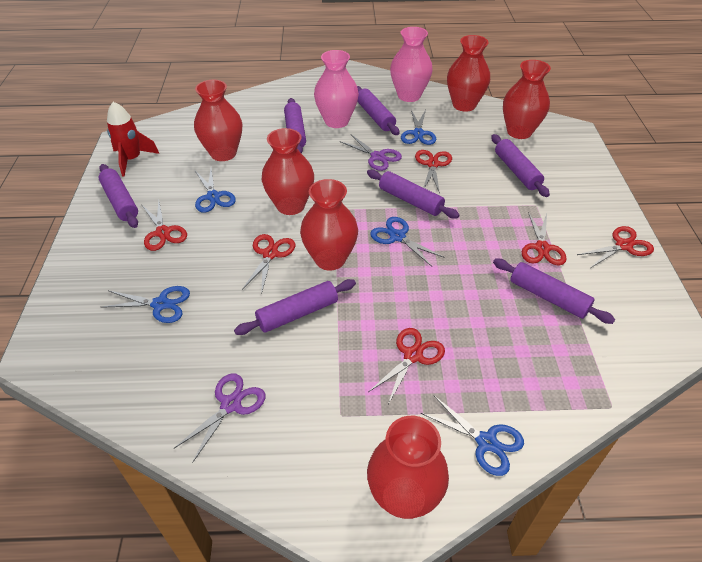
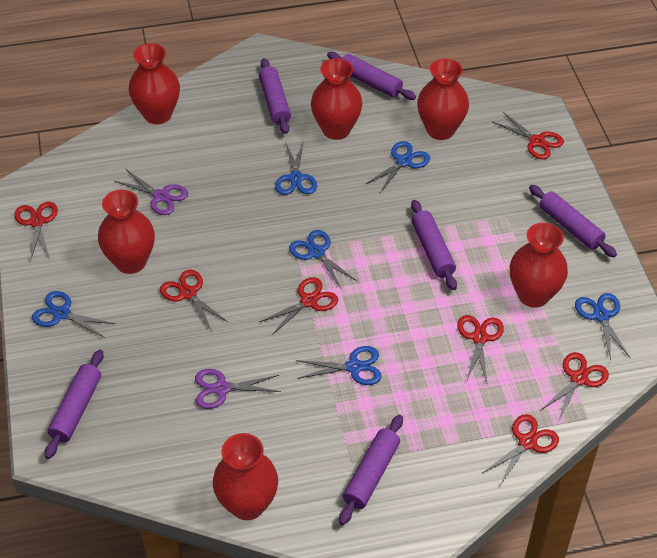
blue scissors: 5 -> 6
pink vase: 2 -> 0
purple rolling pin: 7 -> 6
red rocket: 1 -> 0
red scissors: 6 -> 7

